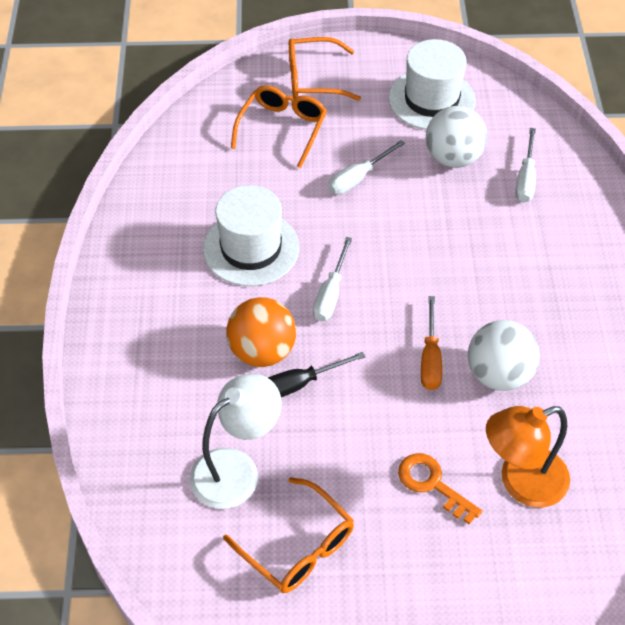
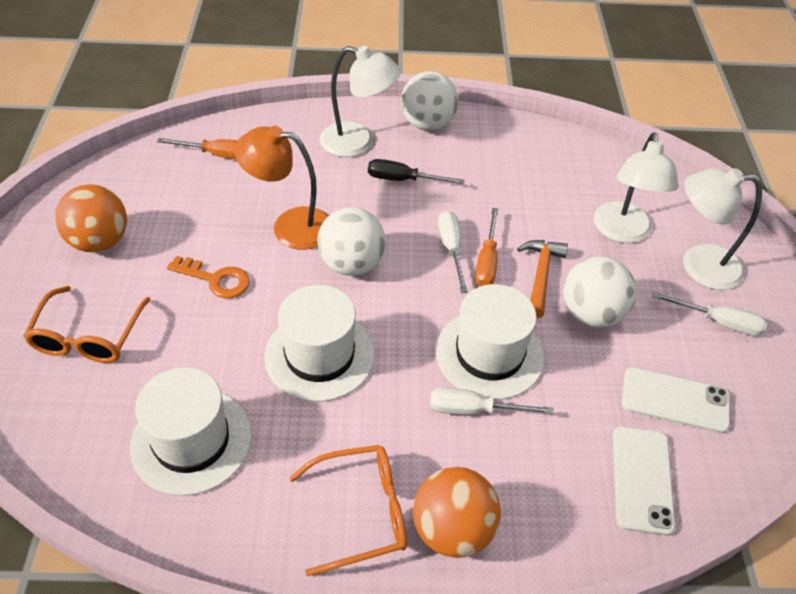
orange ball: 1 -> 2
orange glasses: 3 -> 2
orange hammer: 0 -> 1
orange screwdriver: 1 -> 2
white ball: 2 -> 3
white hat: 2 -> 3
white lamp: 1 -> 3
white phone: 0 -> 2

